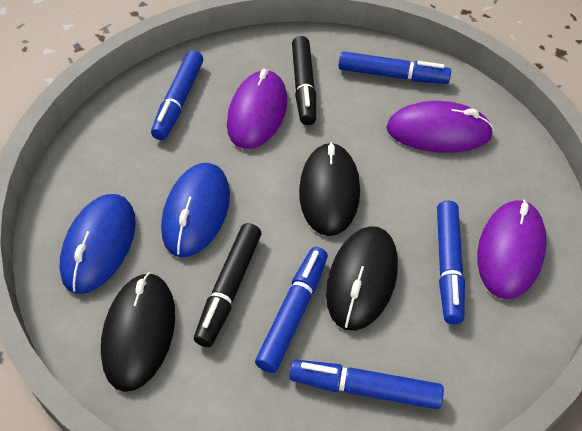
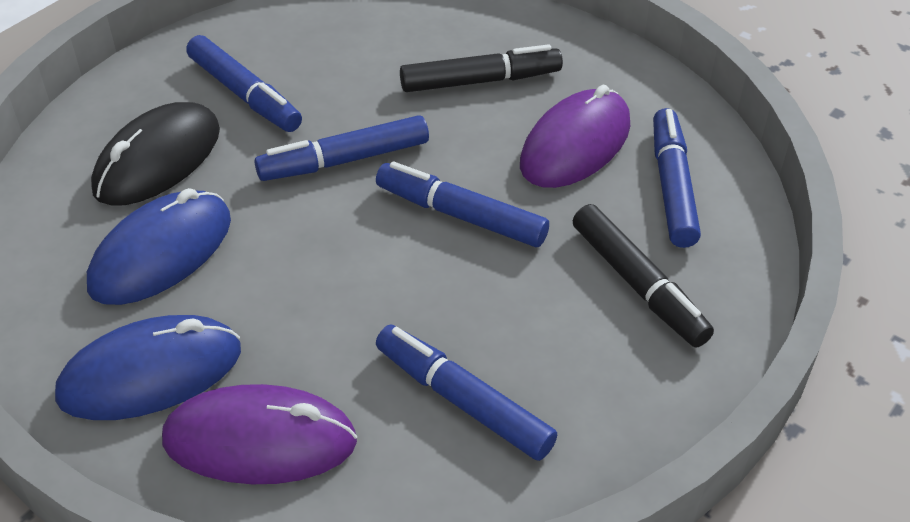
black mouse: 3 -> 1
purple mouse: 3 -> 2

